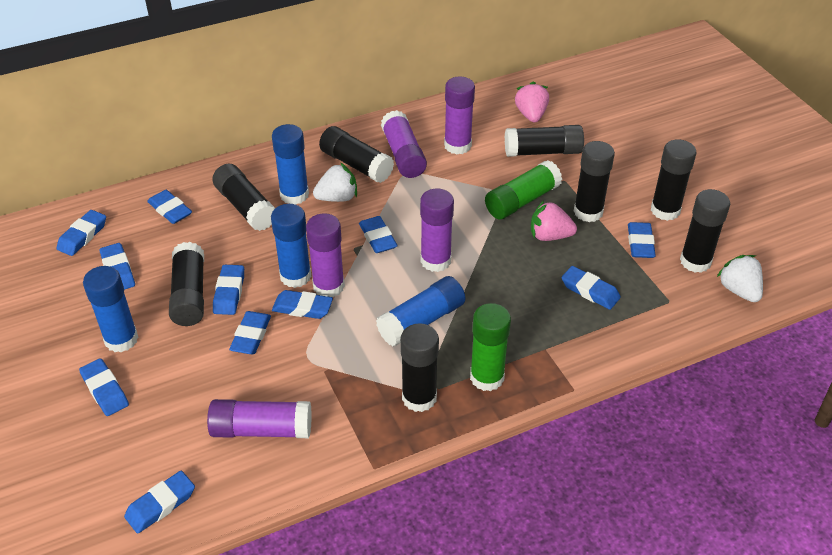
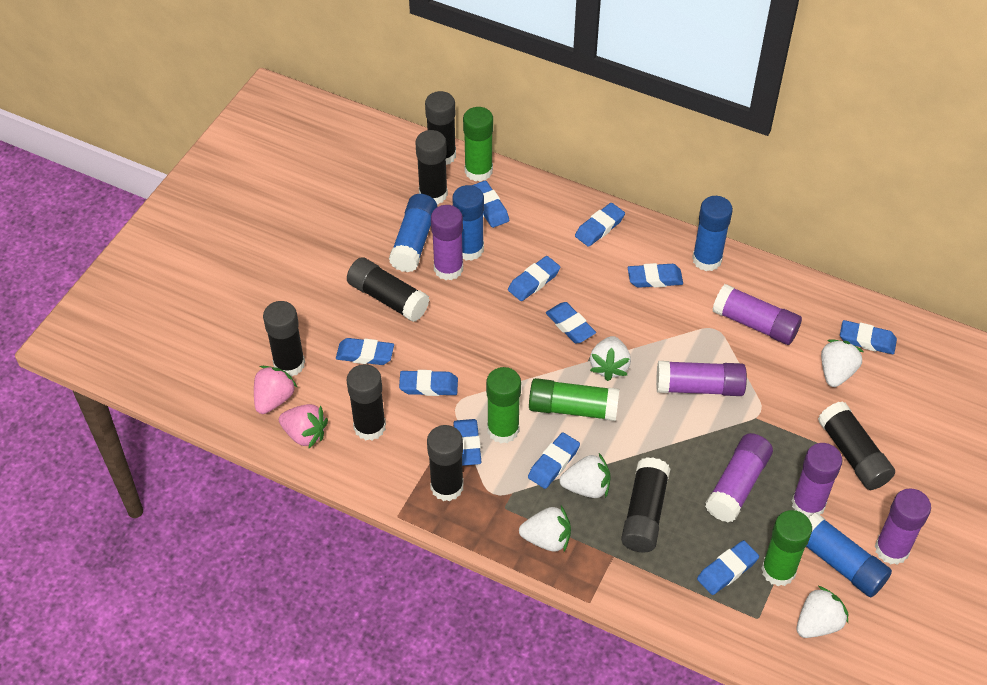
green glue stick: 2 -> 4
purple glue stick: 5 -> 6
white strawberry: 2 -> 5

